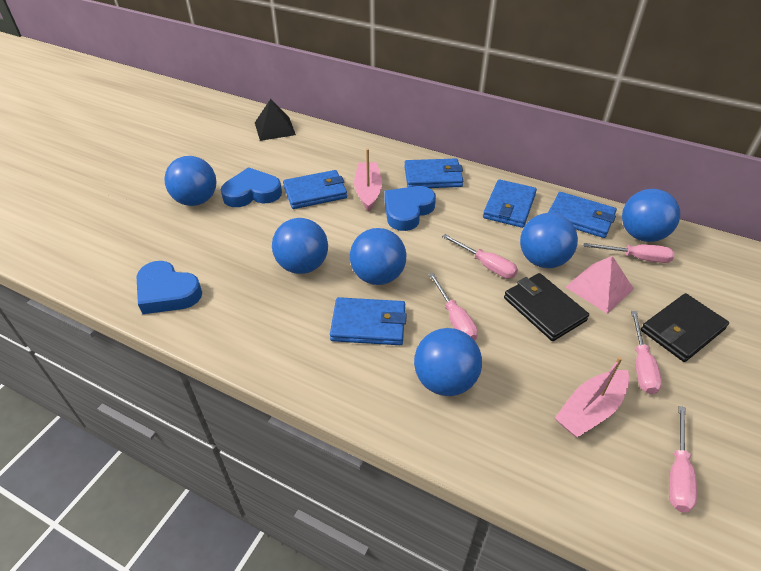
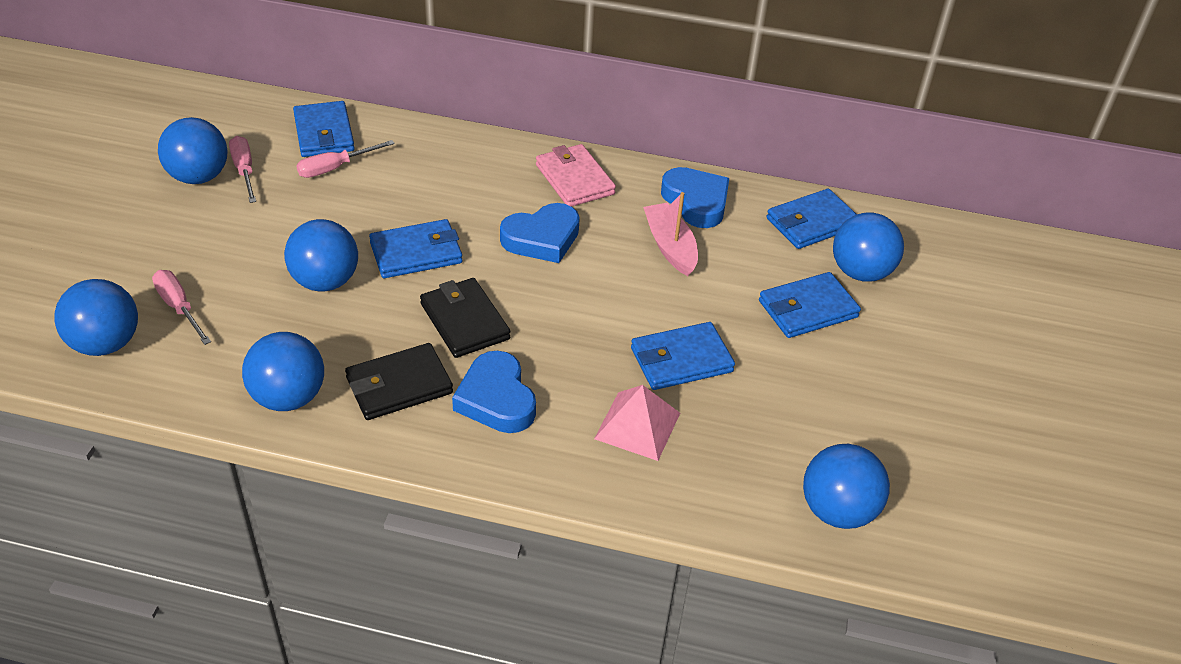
black pyramid: 1 -> 0
pink boat: 2 -> 1
pink screwdriver: 5 -> 3
pink wallet: 0 -> 1

